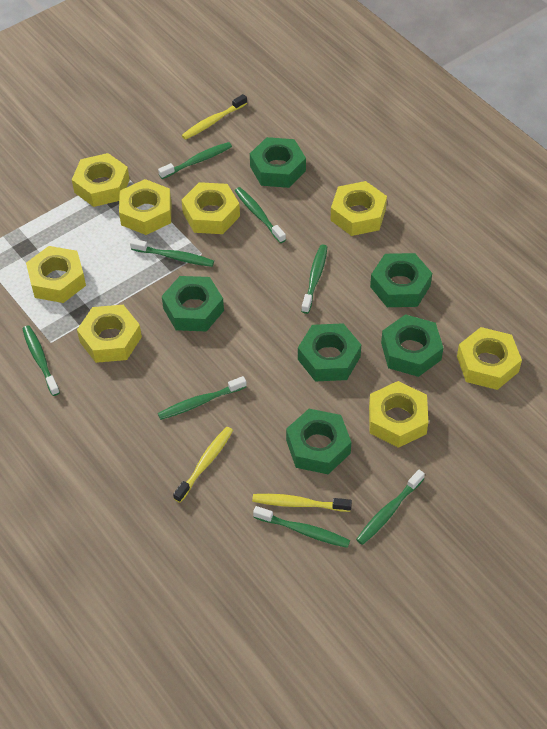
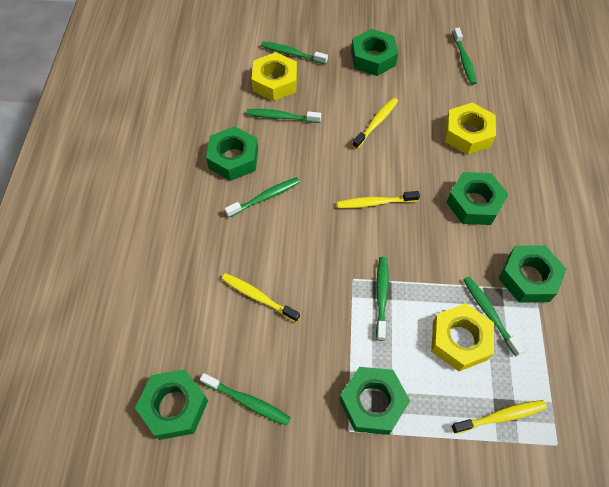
green toothbrush: 8 -> 7
yellow nut: 8 -> 3
yellow toothbrush: 3 -> 4

